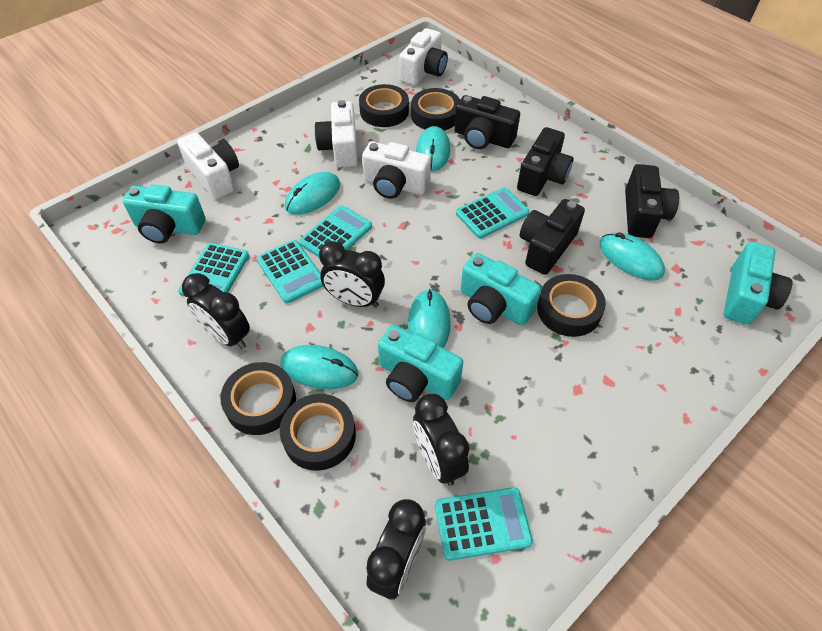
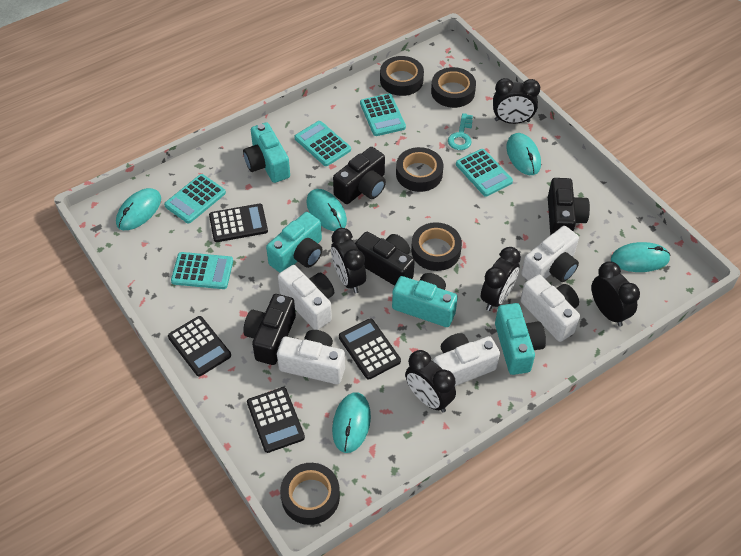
black calculator: 0 -> 4
black clock: 4 -> 5
turquoise key: 0 -> 1
white camera: 4 -> 5

